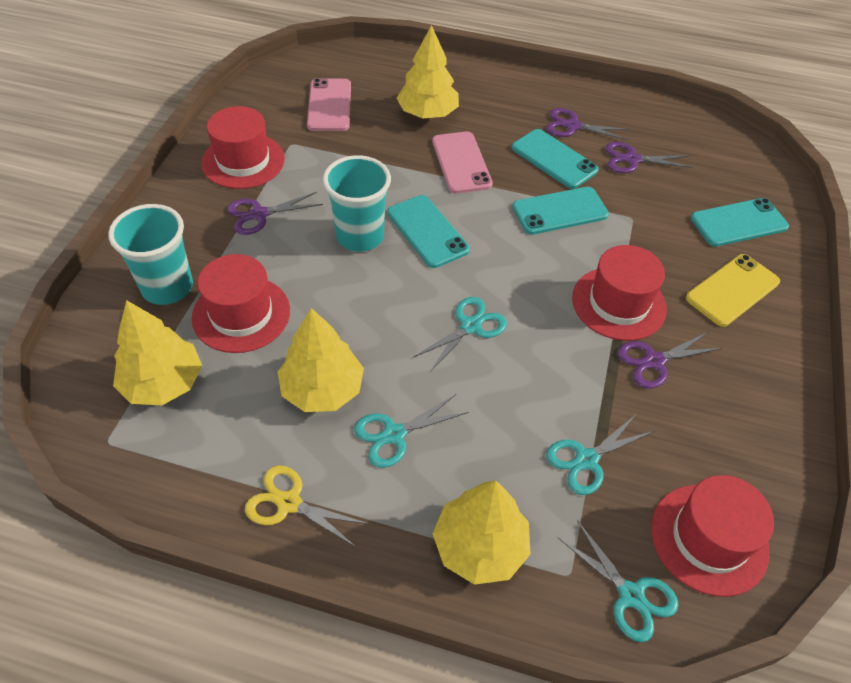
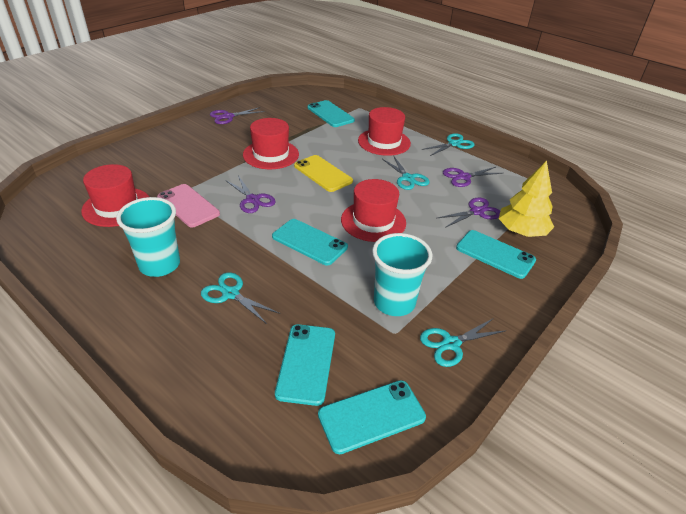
pink phone: 2 -> 1
turquoise phone: 4 -> 5
yellow scissors: 1 -> 0
yellow tree: 4 -> 1

